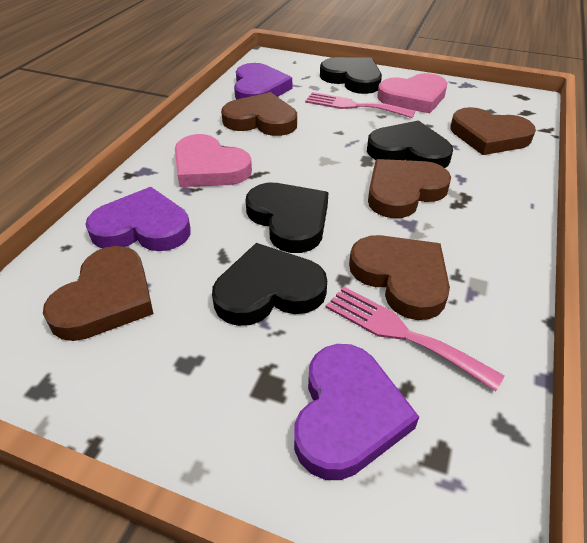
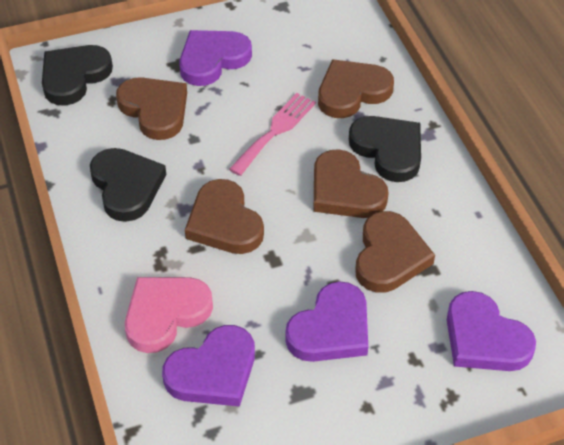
black heart: 4 -> 3
pink fork: 2 -> 1
pink heart: 2 -> 1
purple heart: 3 -> 4

